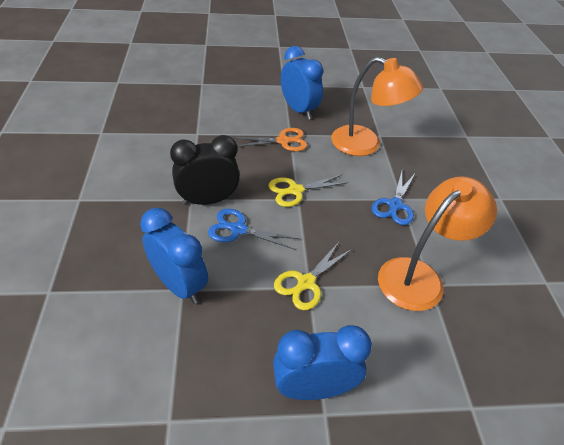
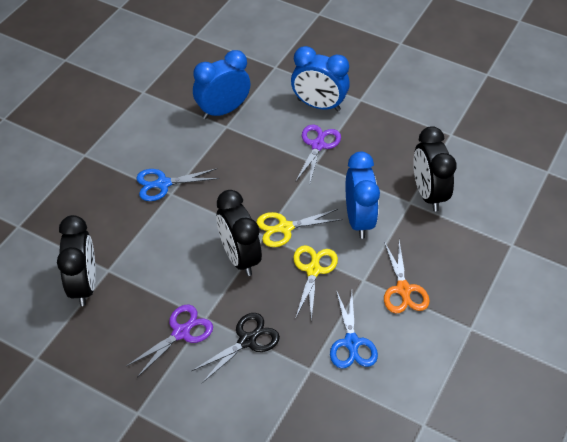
black clock: 1 -> 3
black scissors: 0 -> 1
orange lamp: 2 -> 0
purple scissors: 0 -> 2

